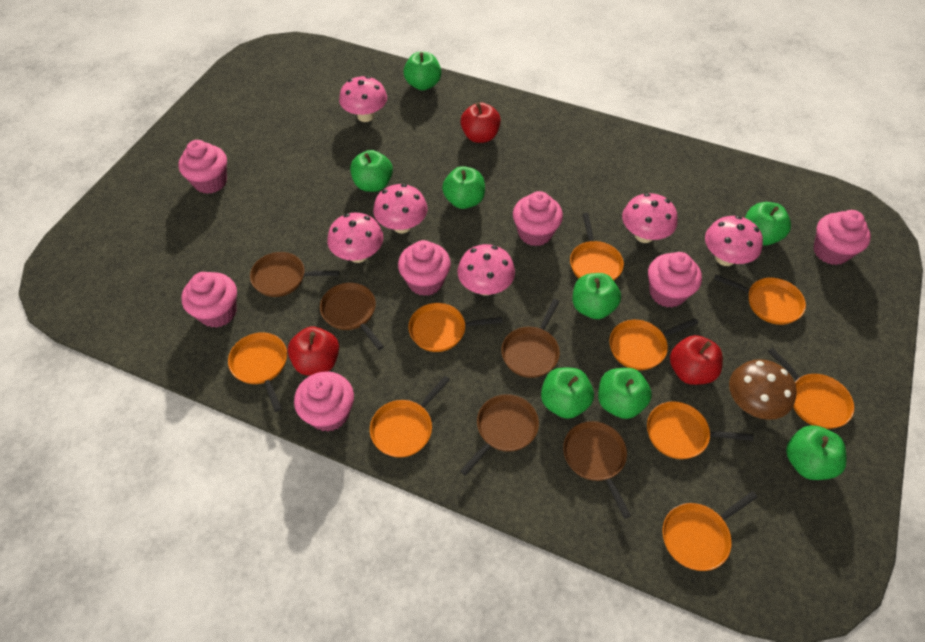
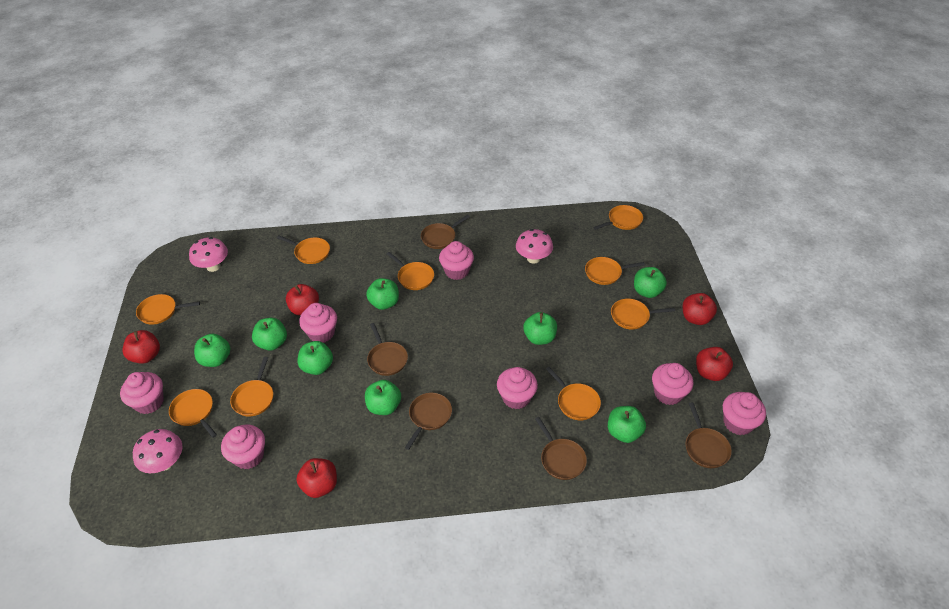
brown mushroom: 1 -> 0
pink mushroom: 6 -> 3
red apple: 3 -> 5

